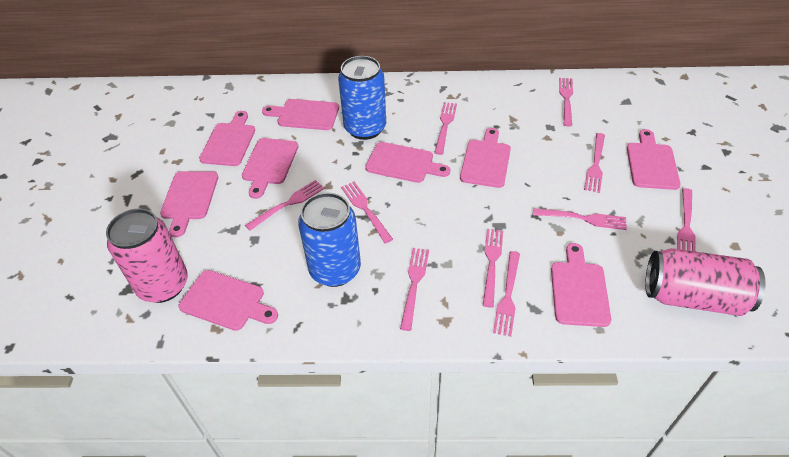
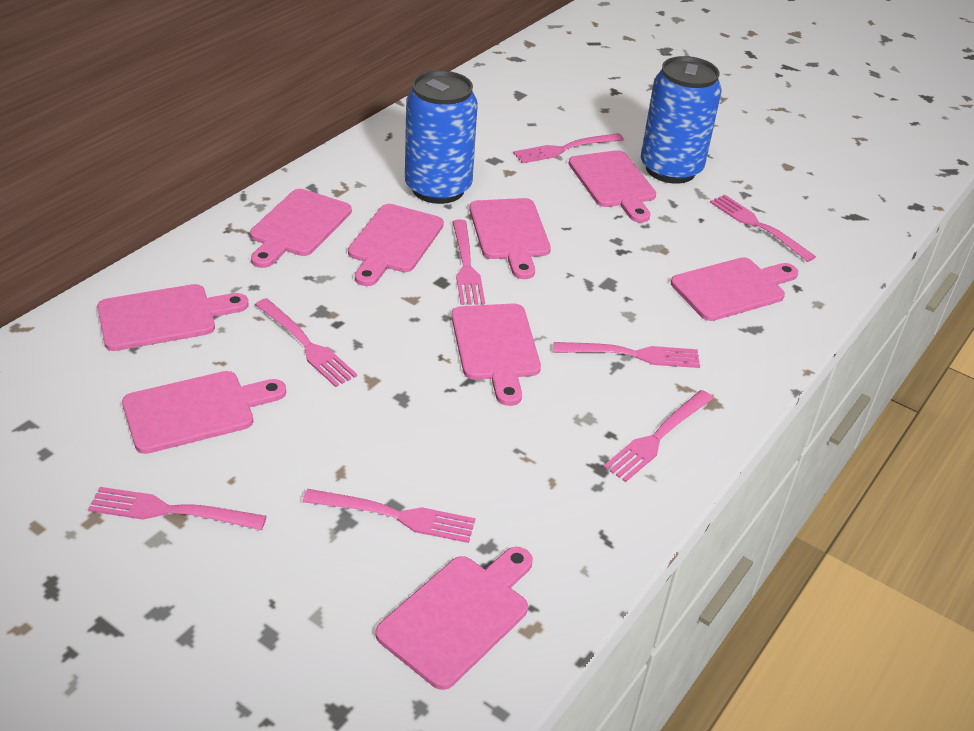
pink can: 2 -> 0
pink fork: 10 -> 8

